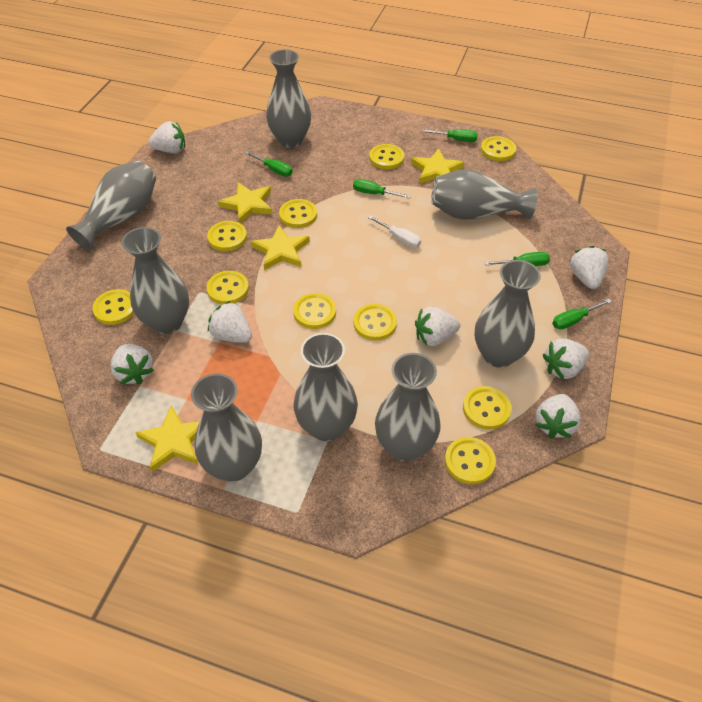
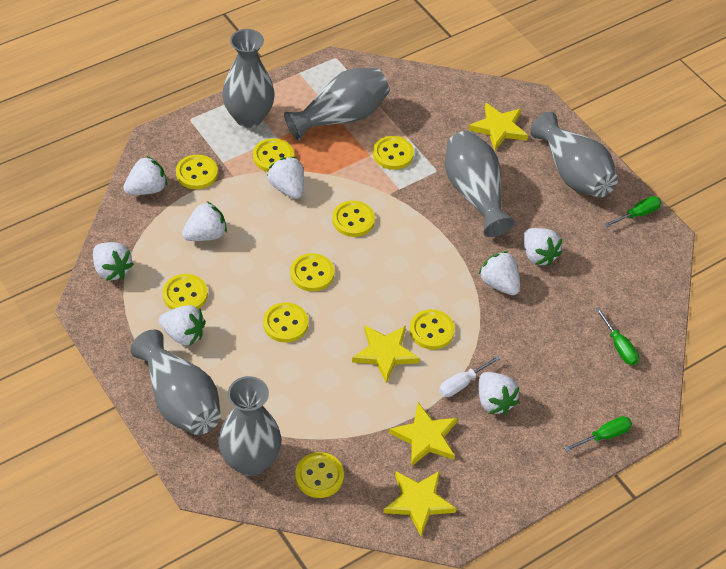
green screwdriver: 5 -> 3
grey vase: 8 -> 6
white strawberry: 7 -> 8
yellow button: 10 -> 9

